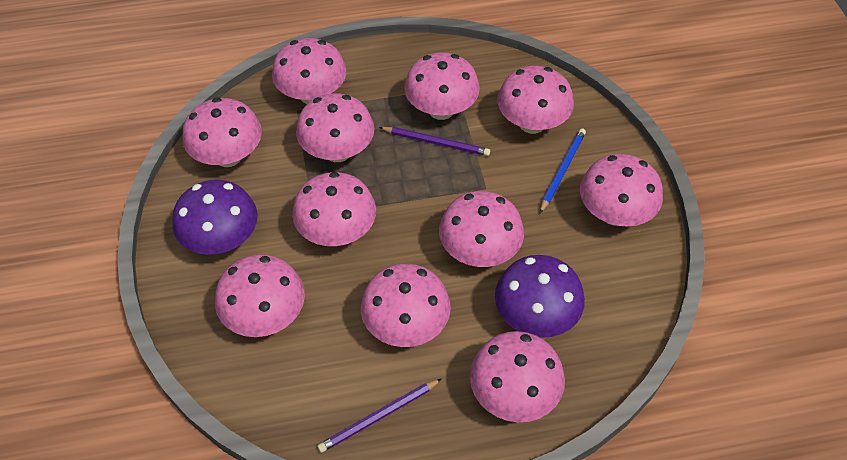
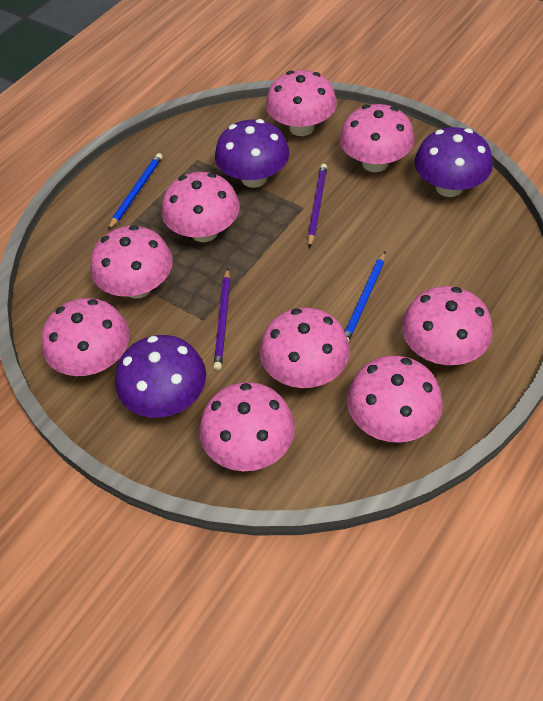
blue pencil: 1 -> 2
pink mushroom: 11 -> 9
purple mushroom: 2 -> 3

